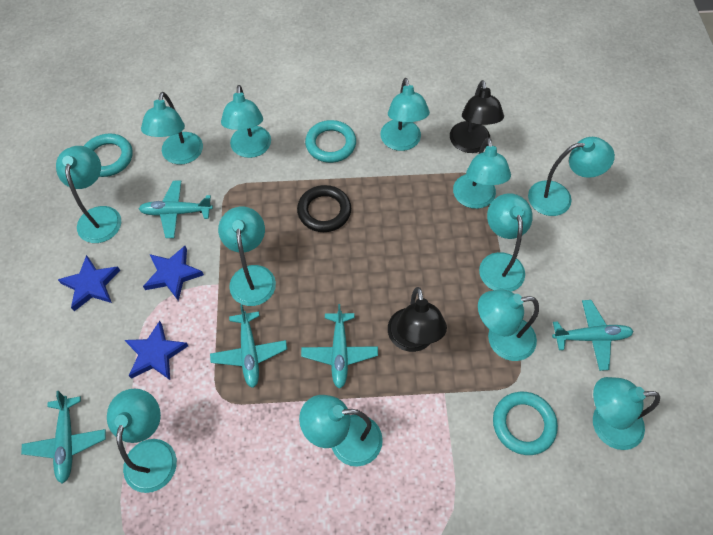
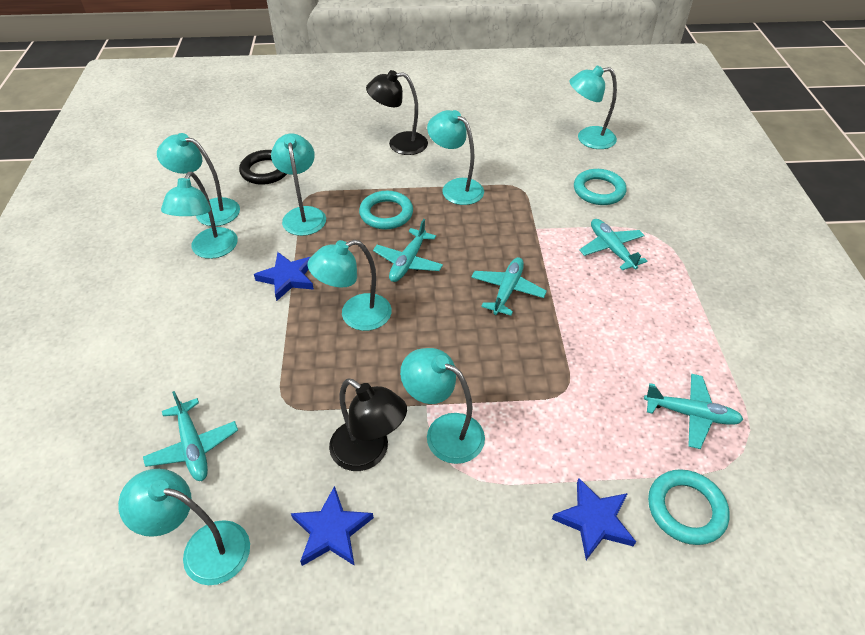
turquoise lamp: 12 -> 8

